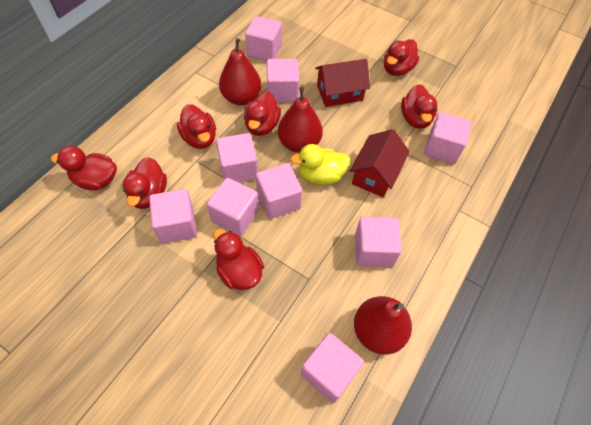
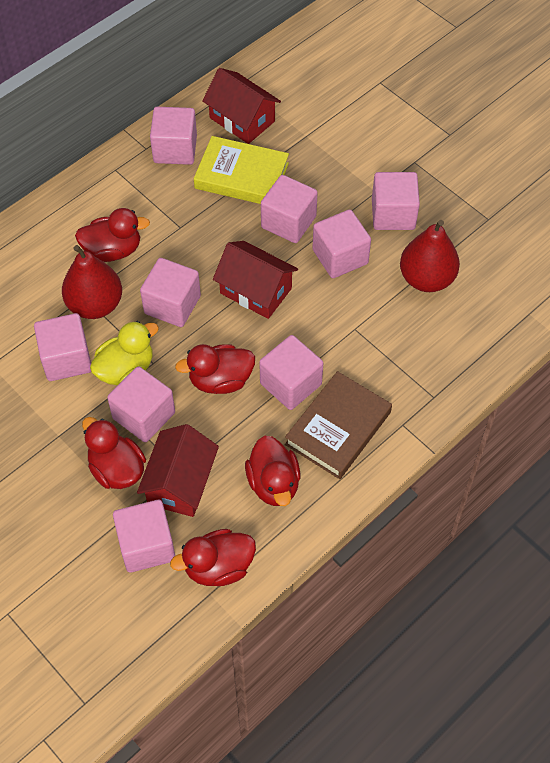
brown book: 0 -> 1
red duck: 7 -> 5
red house: 2 -> 3
red pear: 3 -> 2
yellow book: 0 -> 1

